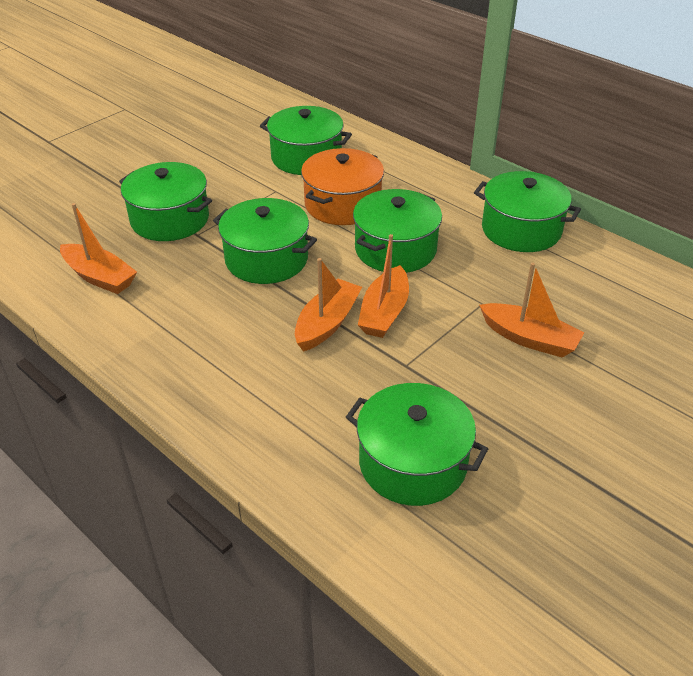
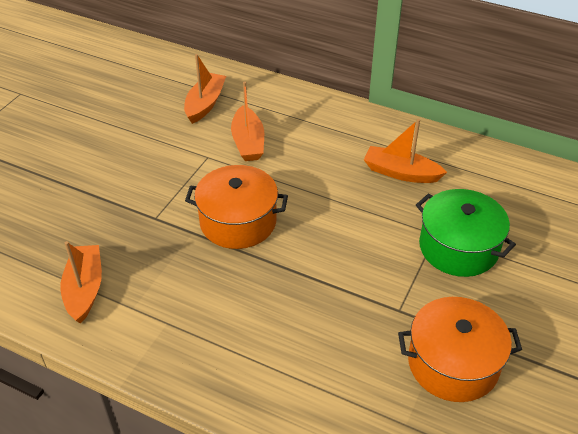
green pot: 6 -> 1
orange pot: 1 -> 2

